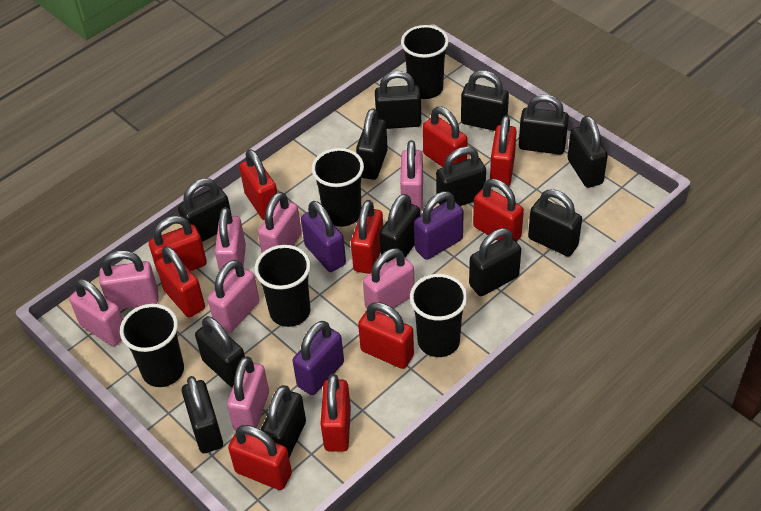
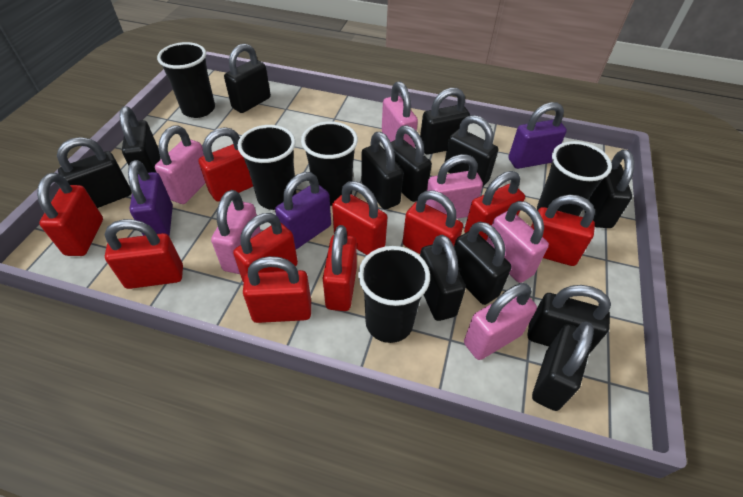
black padlock: 13 -> 12
pink padlock: 8 -> 6

